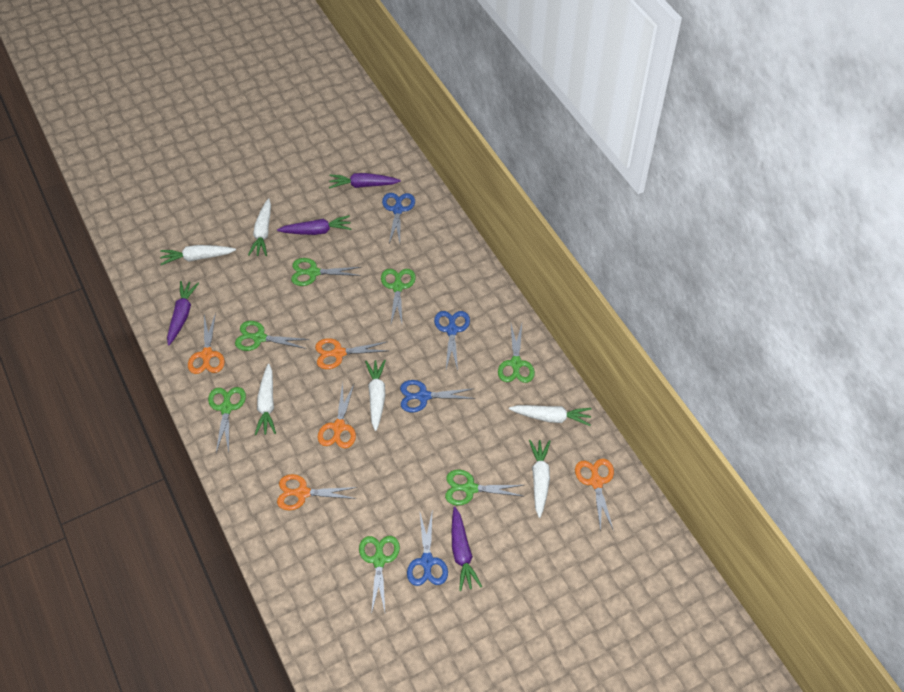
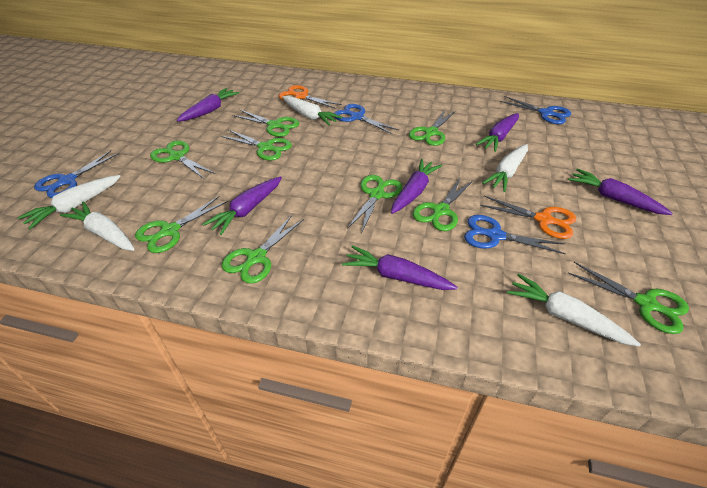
green scissors: 7 -> 9
orange scissors: 5 -> 2
purple carrot: 4 -> 6
white carrot: 6 -> 5

